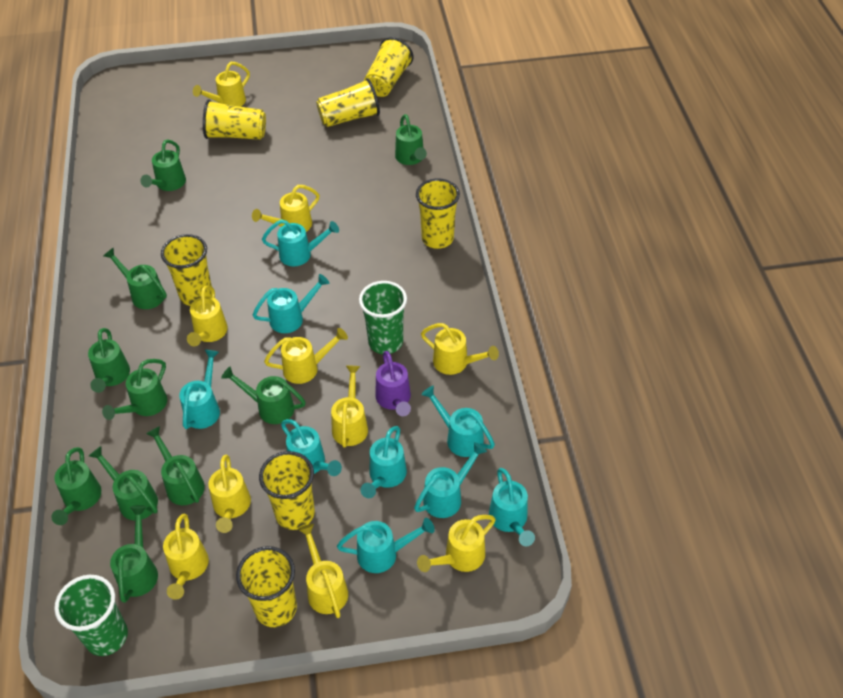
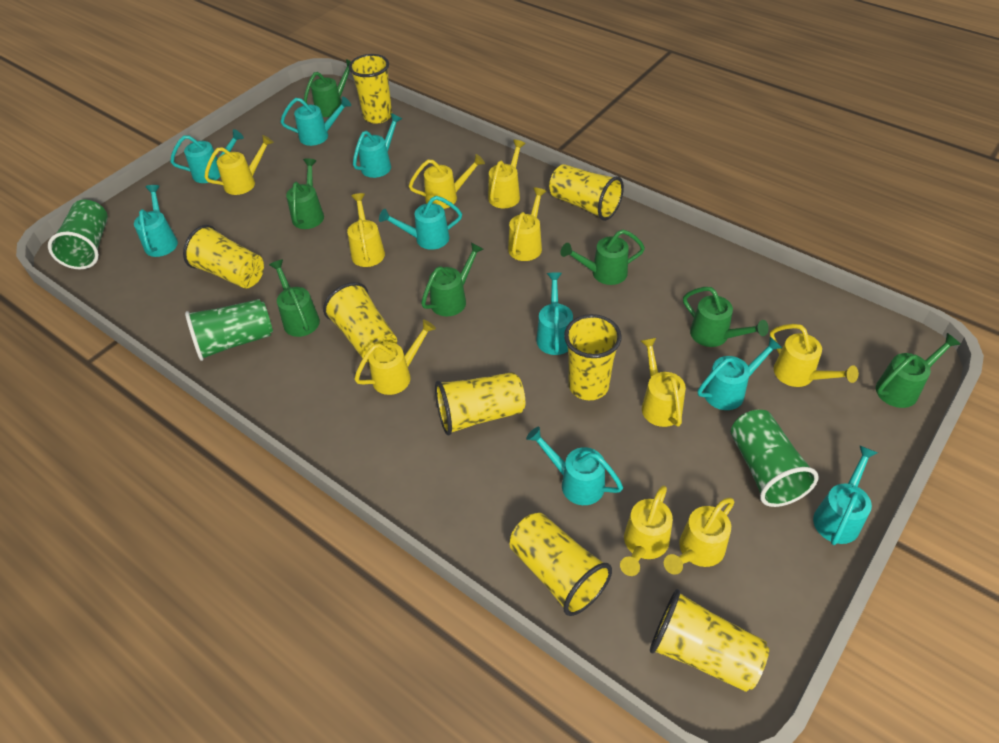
green cup: 2 -> 3
green watering can: 10 -> 7
purple watering can: 1 -> 0
yellow cup: 7 -> 8

